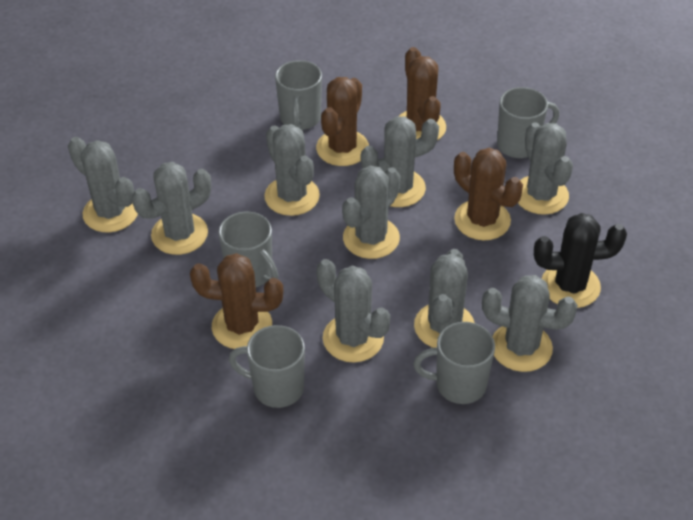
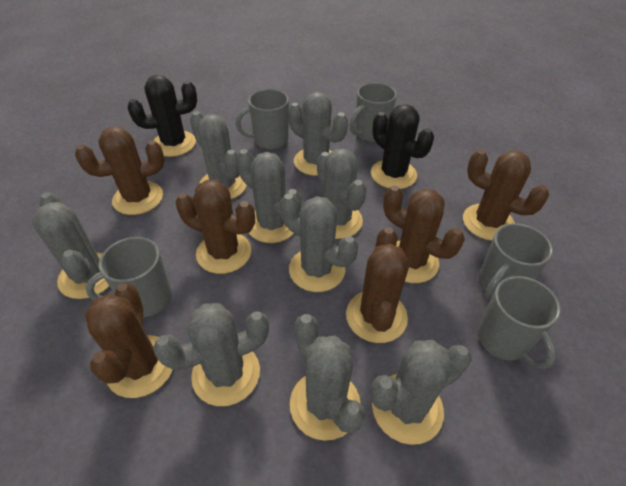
black cactus: 1 -> 2
brown cactus: 4 -> 6

